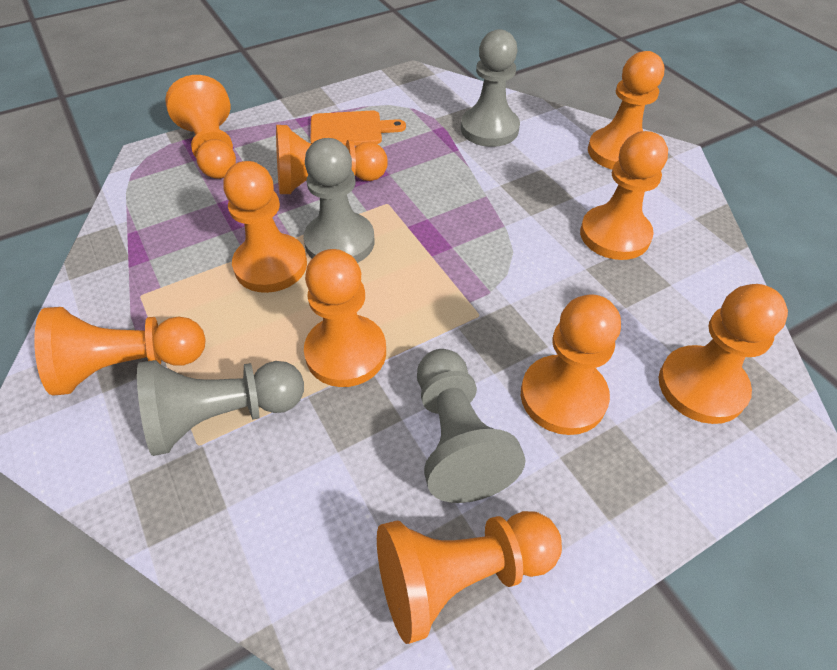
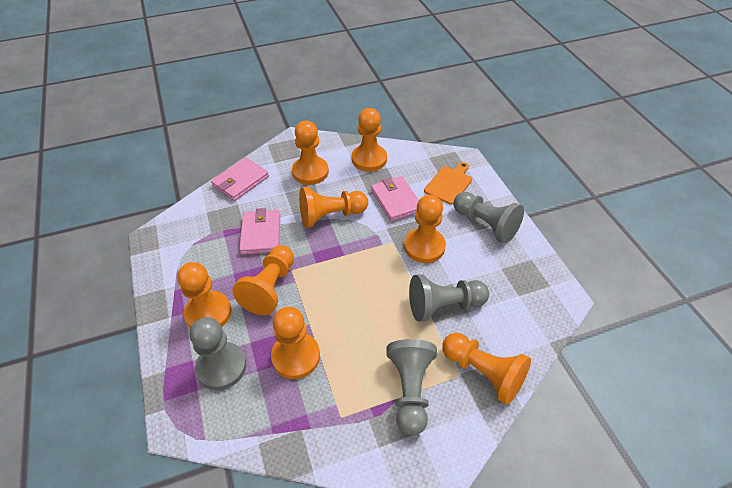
orange pawn: 10 -> 8
pink wallet: 0 -> 3

